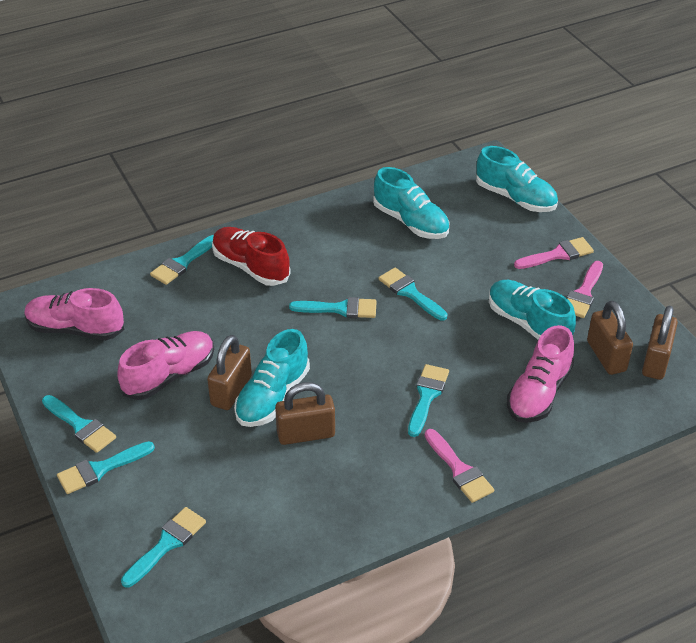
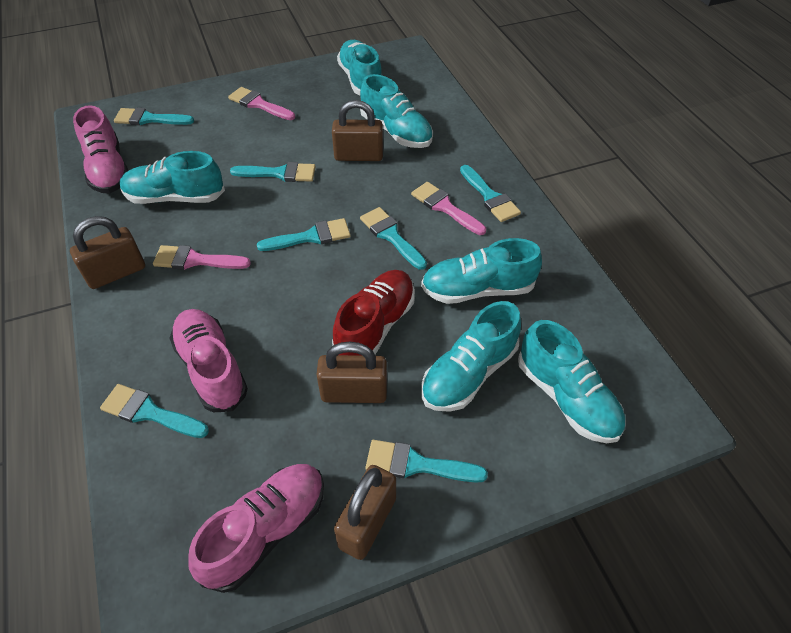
turquoise shoe: 4 -> 6

